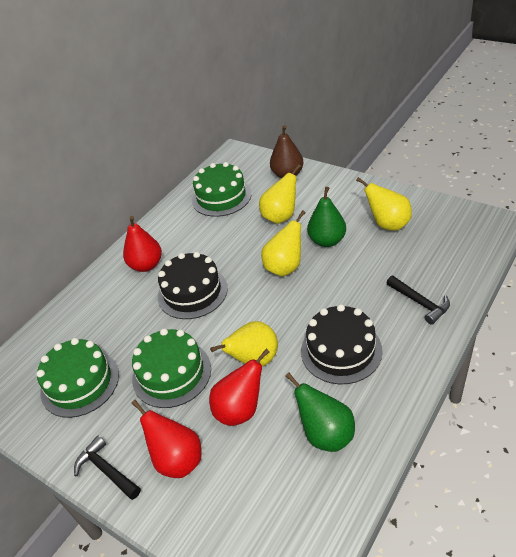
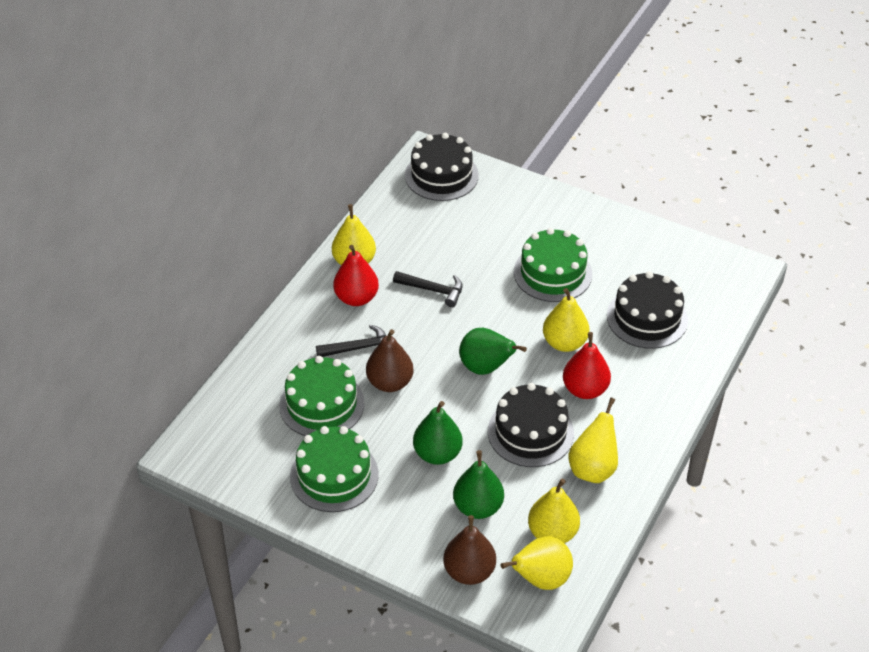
black cake: 2 -> 3
brown pear: 1 -> 2
green pear: 2 -> 3
red pear: 3 -> 2
yellow pear: 4 -> 5

